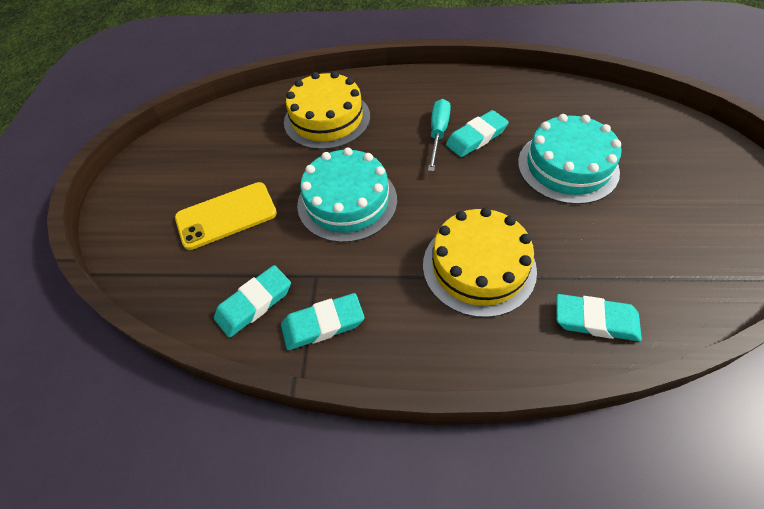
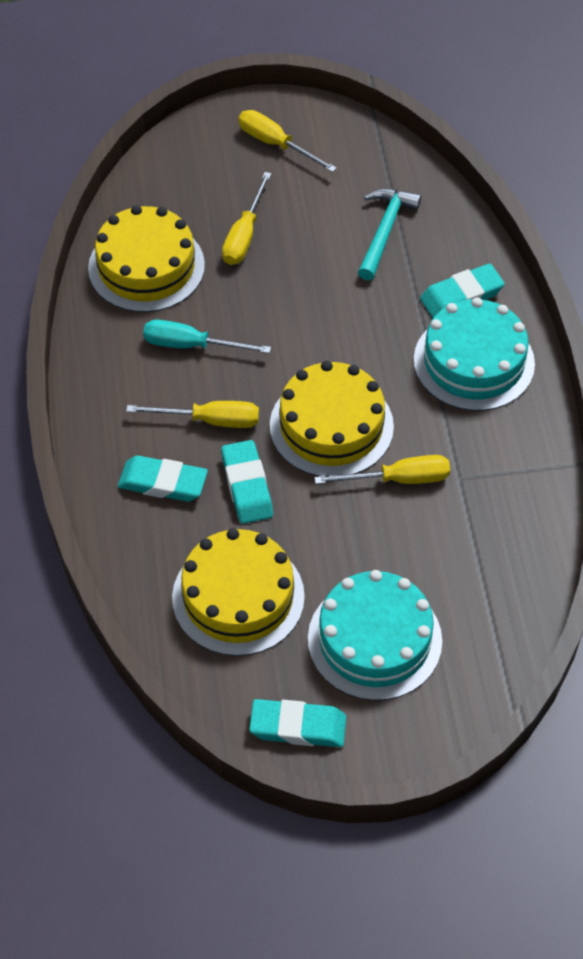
turquoise hammer: 0 -> 1
yellow cake: 2 -> 3
yellow phone: 1 -> 0
yellow screwdriver: 0 -> 4

